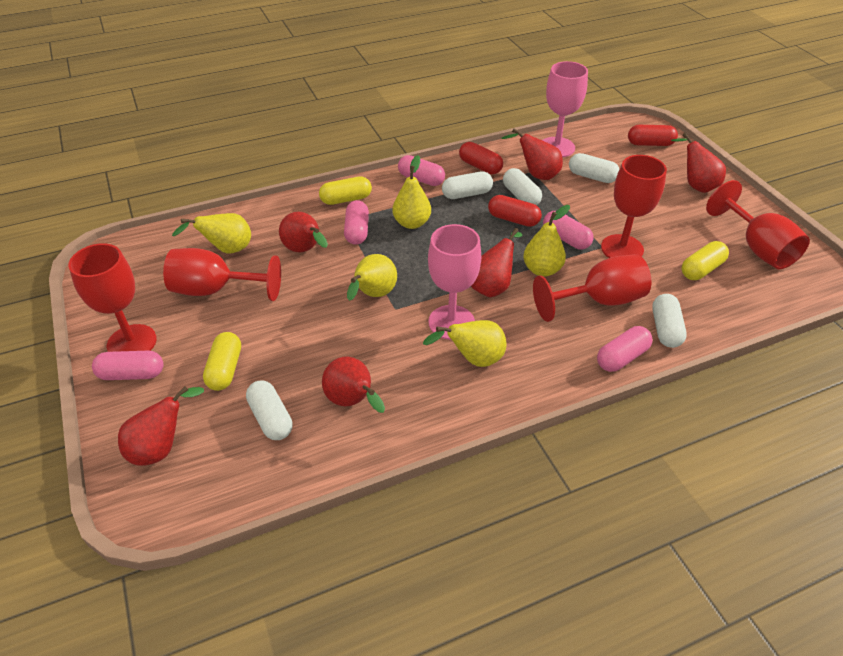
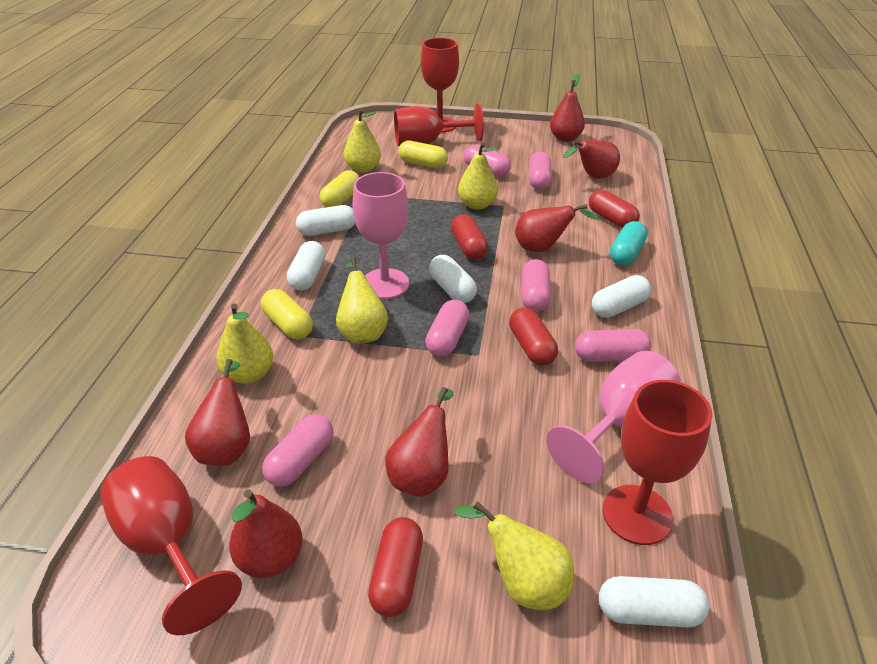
pink capsule: 5 -> 6
red capsule: 3 -> 4
red goblet: 5 -> 4
turquoise capsule: 0 -> 1

